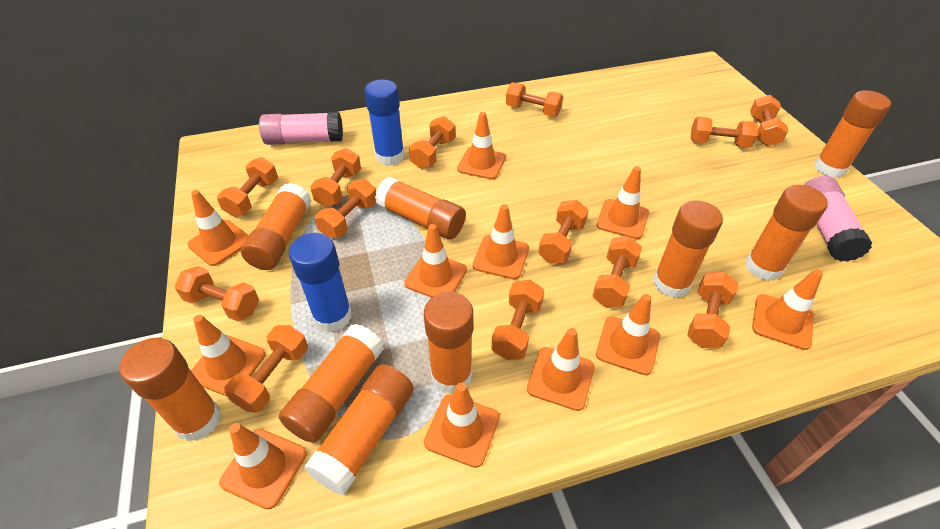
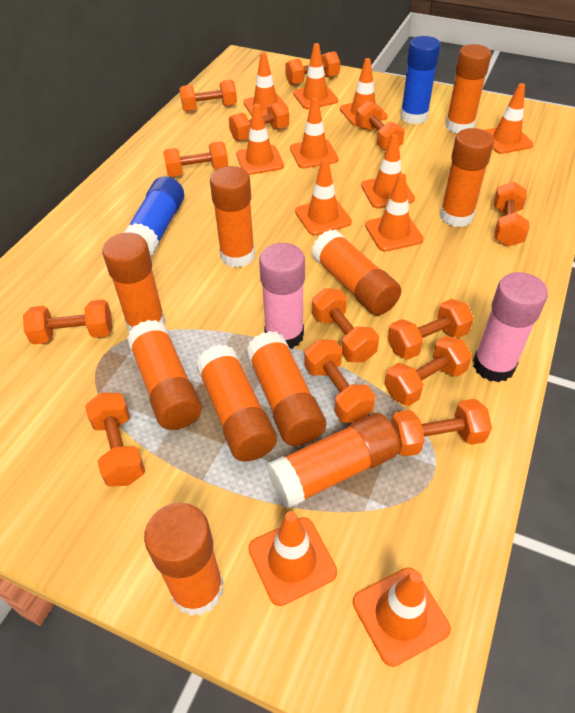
orange glue stick: 9 -> 10

